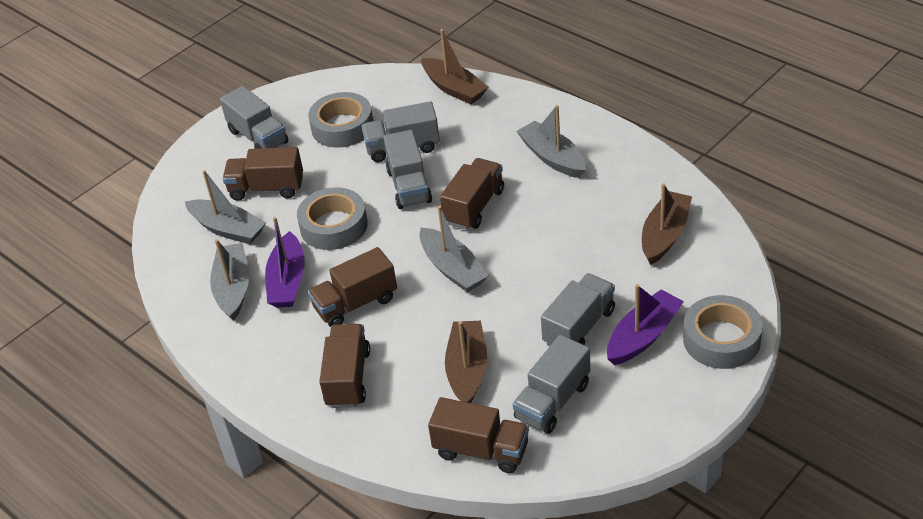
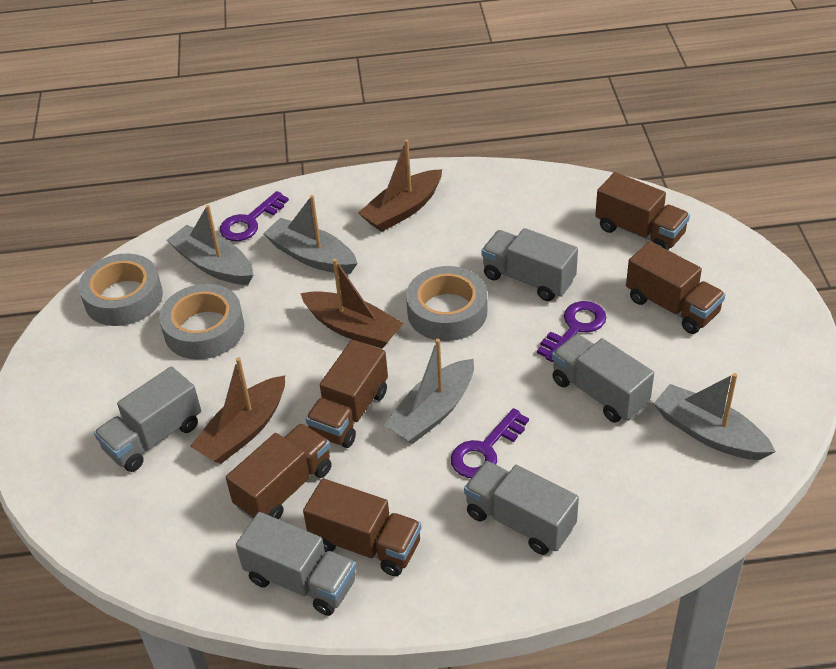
purple boat: 2 -> 0
purple key: 0 -> 3

